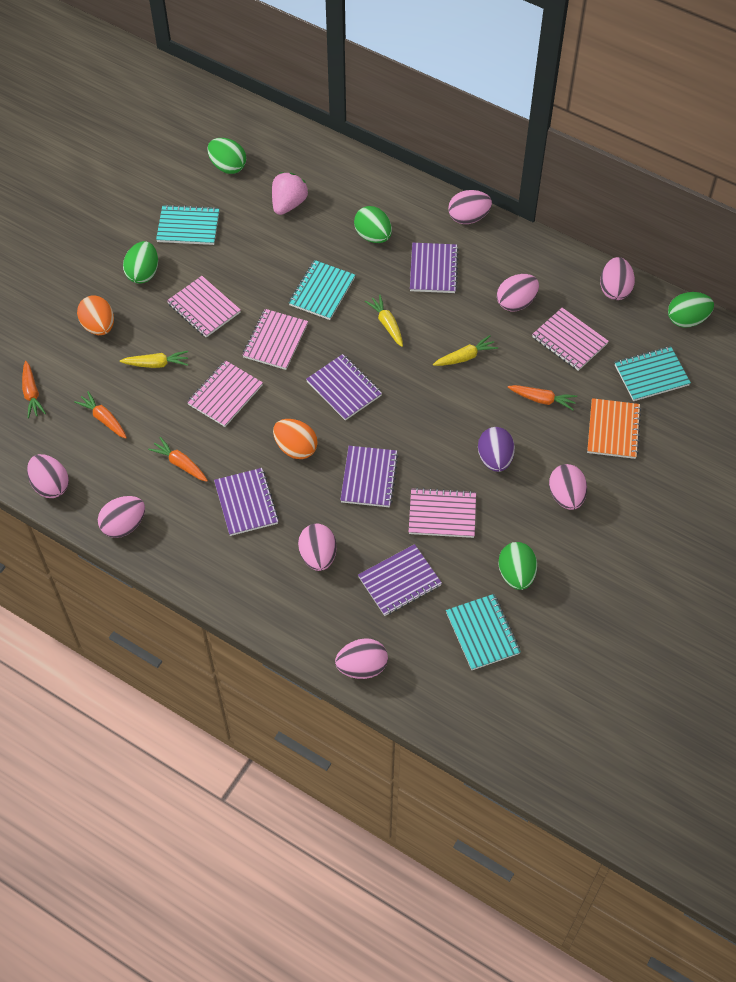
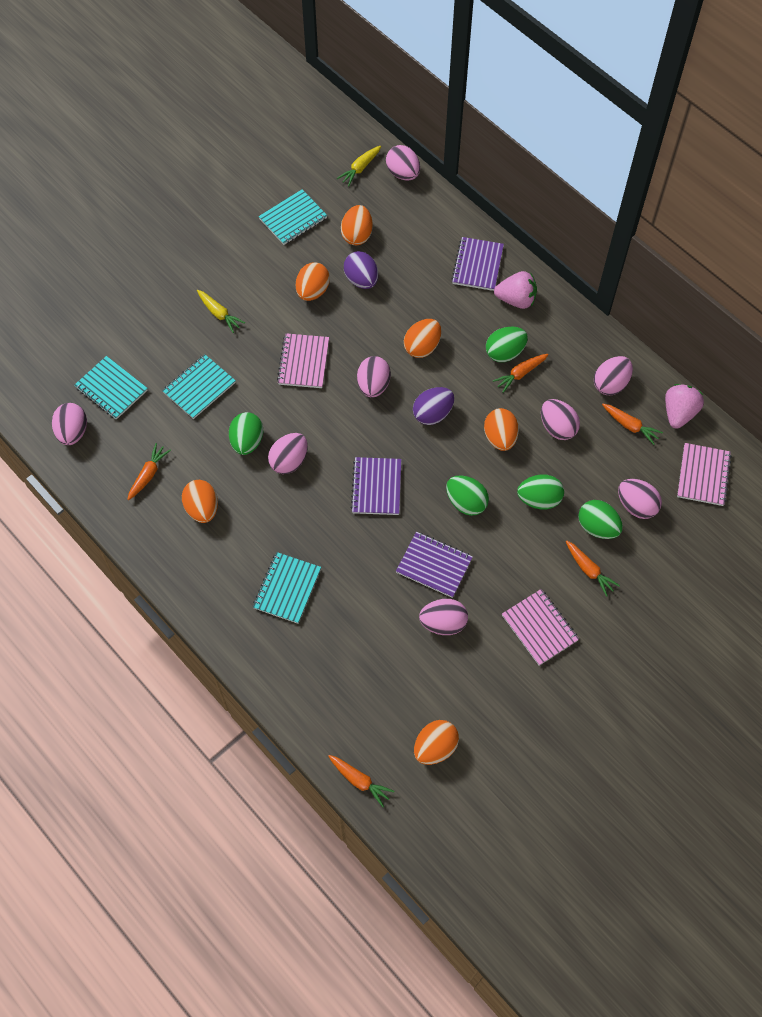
orange carrot: 4 -> 5
orange egg: 2 -> 6
orange notebook: 1 -> 0
pink notebook: 5 -> 3
pink strawberry: 1 -> 2
purple egg: 1 -> 2
purple notebook: 5 -> 3
yellow carrot: 3 -> 2

